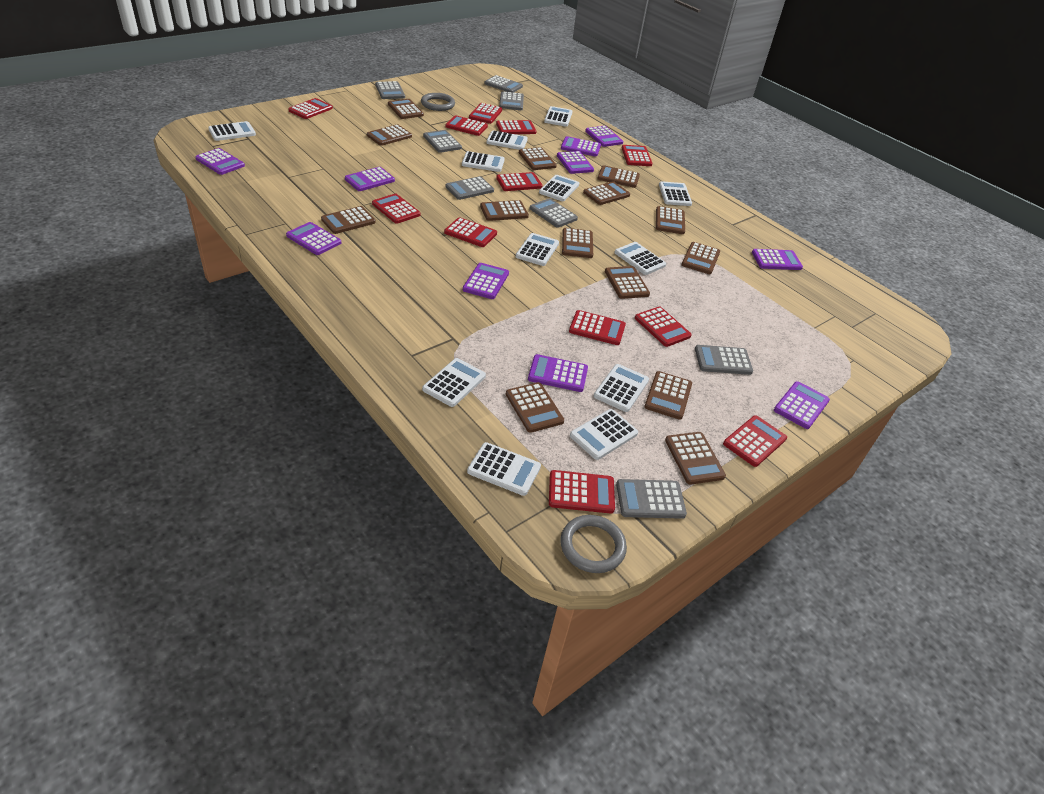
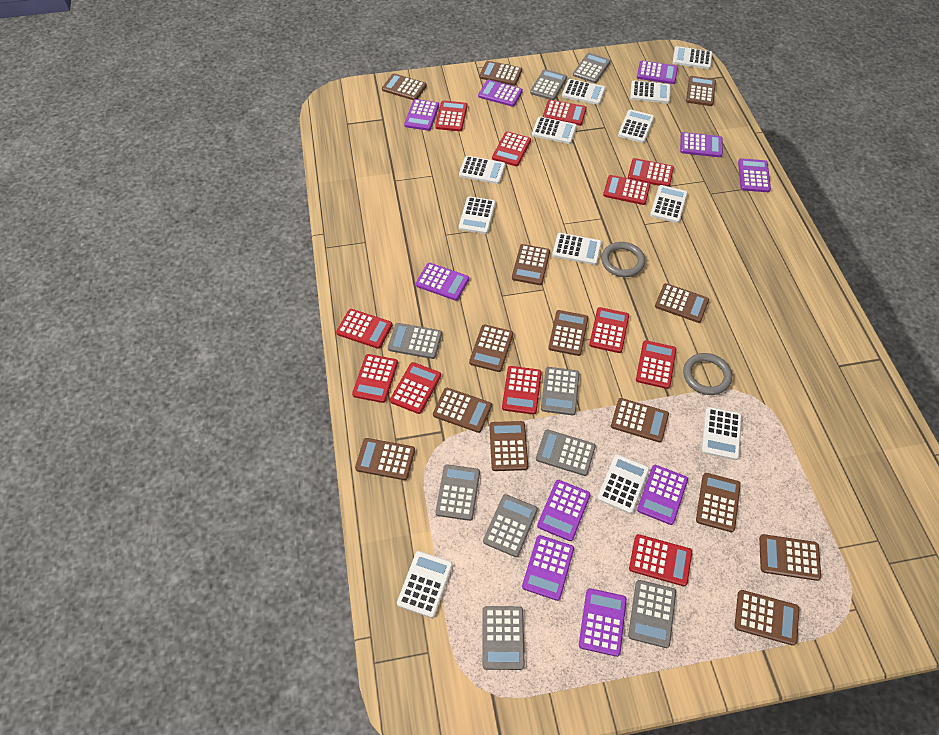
grey calculator: 8 -> 9

